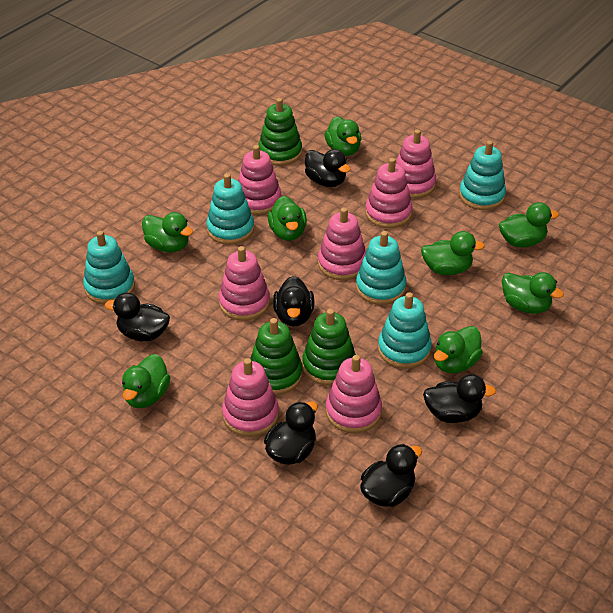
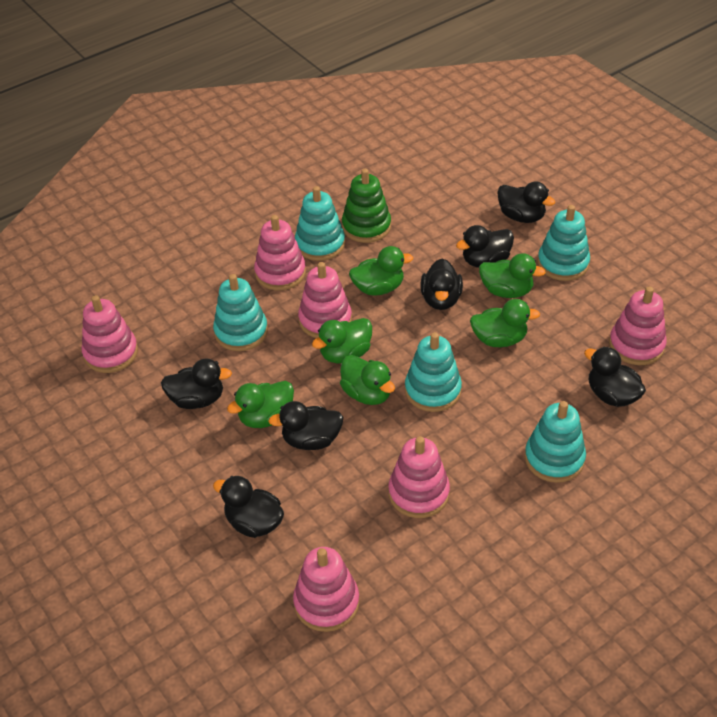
black duck: 6 -> 7
green duck: 8 -> 6
green stacking toy: 3 -> 1
pink stacking toy: 7 -> 6

